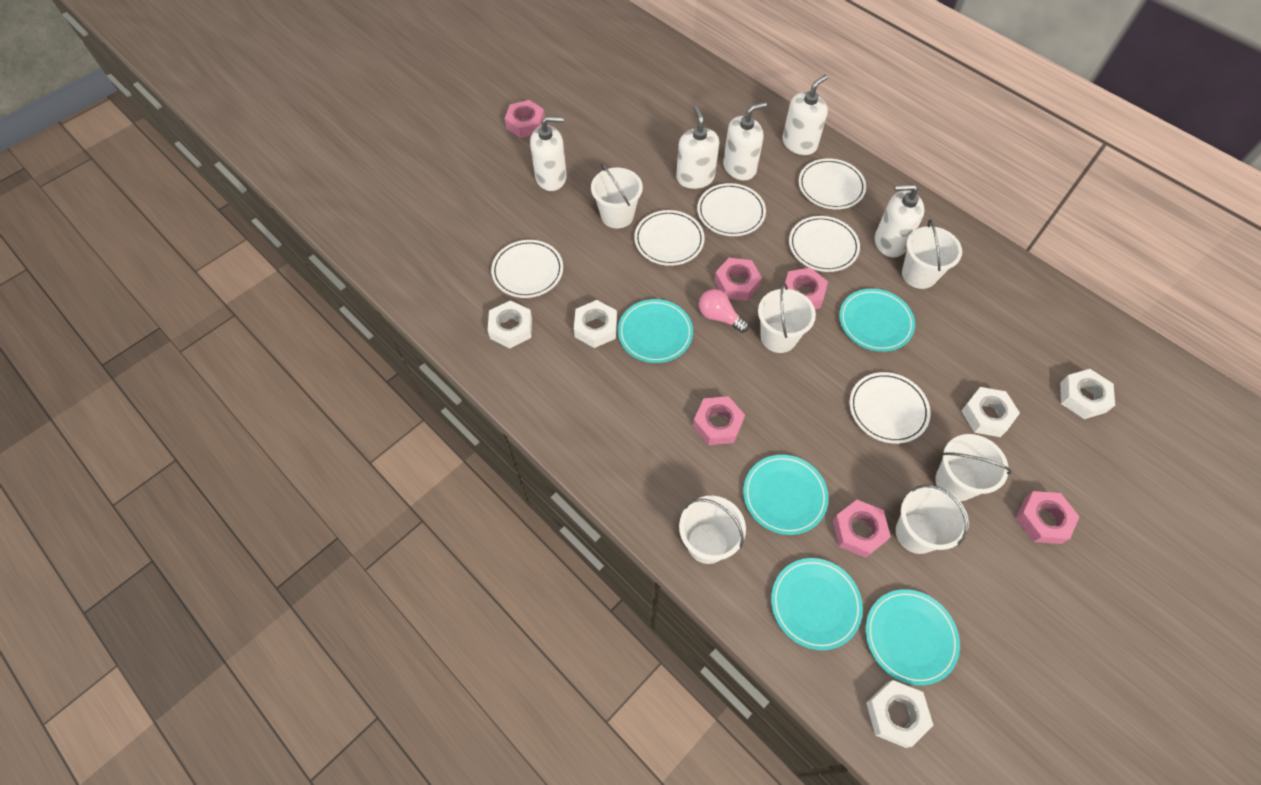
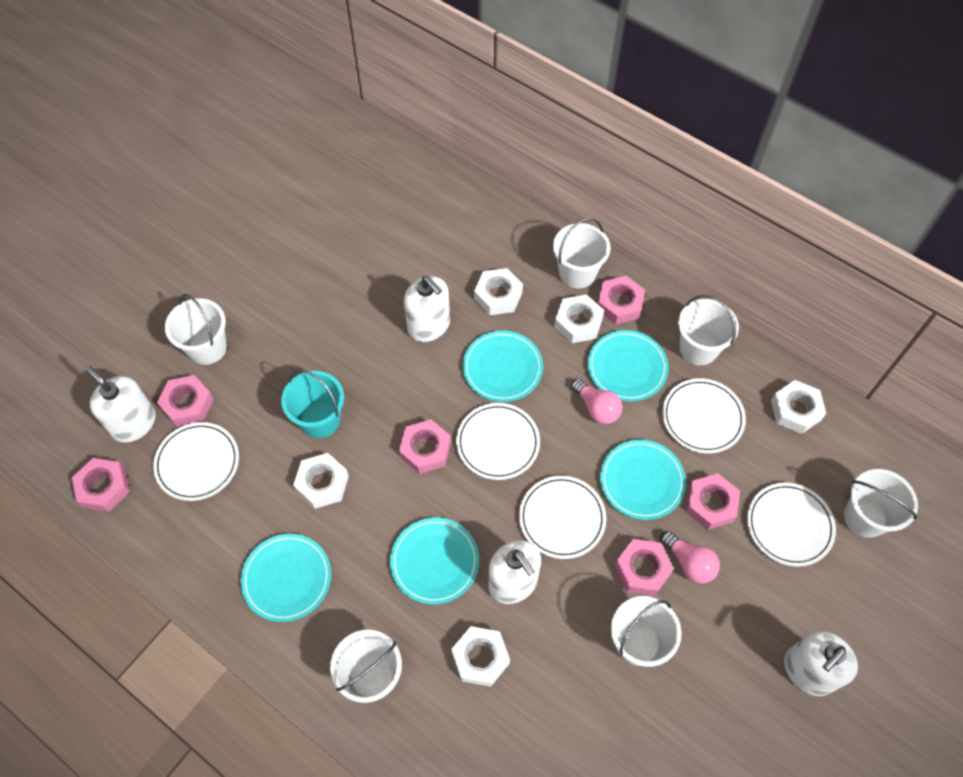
pink light bulb: 1 -> 2
turquoise bucket: 0 -> 1
white plate: 6 -> 5
white soap dispenser: 5 -> 4

